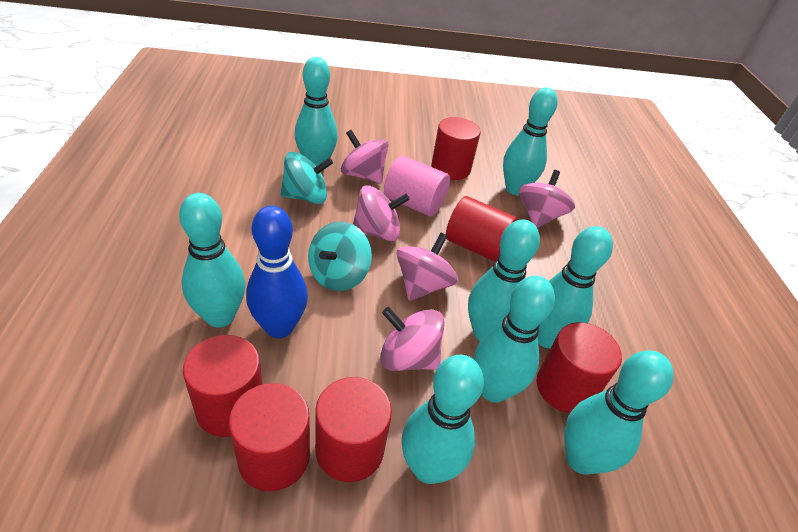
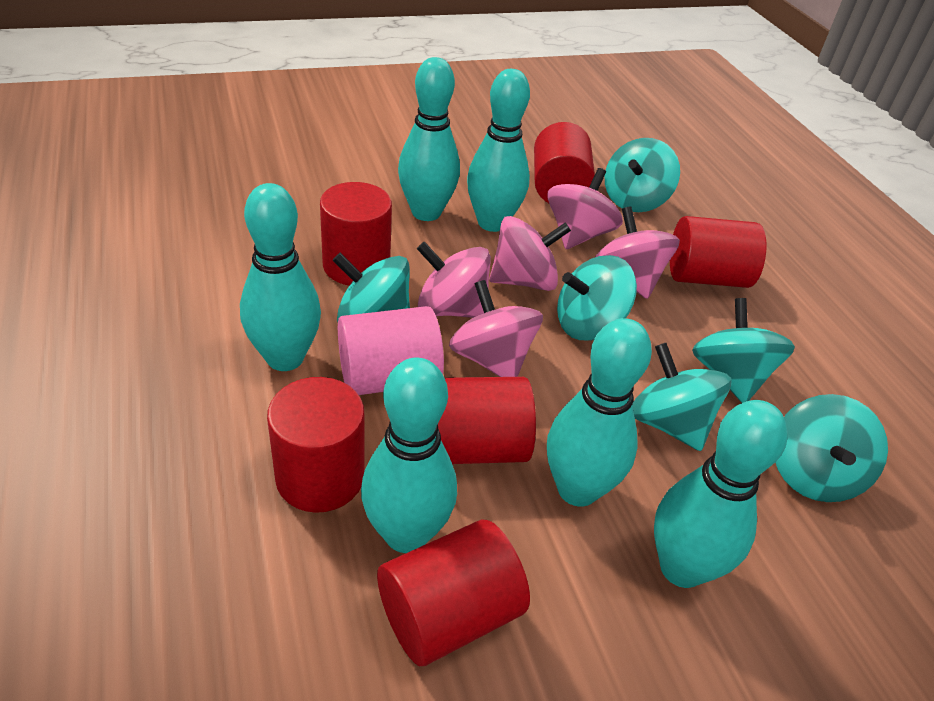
blue bowling pin: 1 -> 0
turquoise bowling pin: 8 -> 6
turquoise spinning top: 2 -> 6

